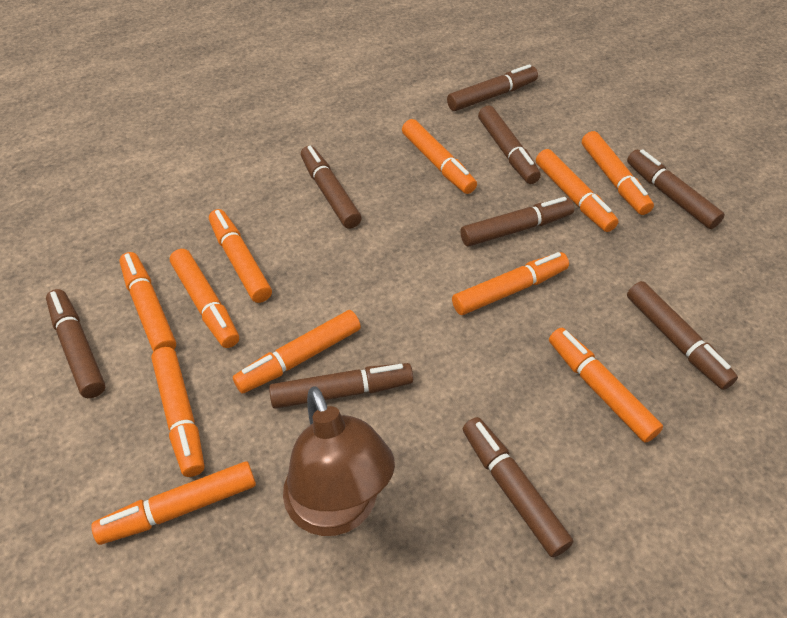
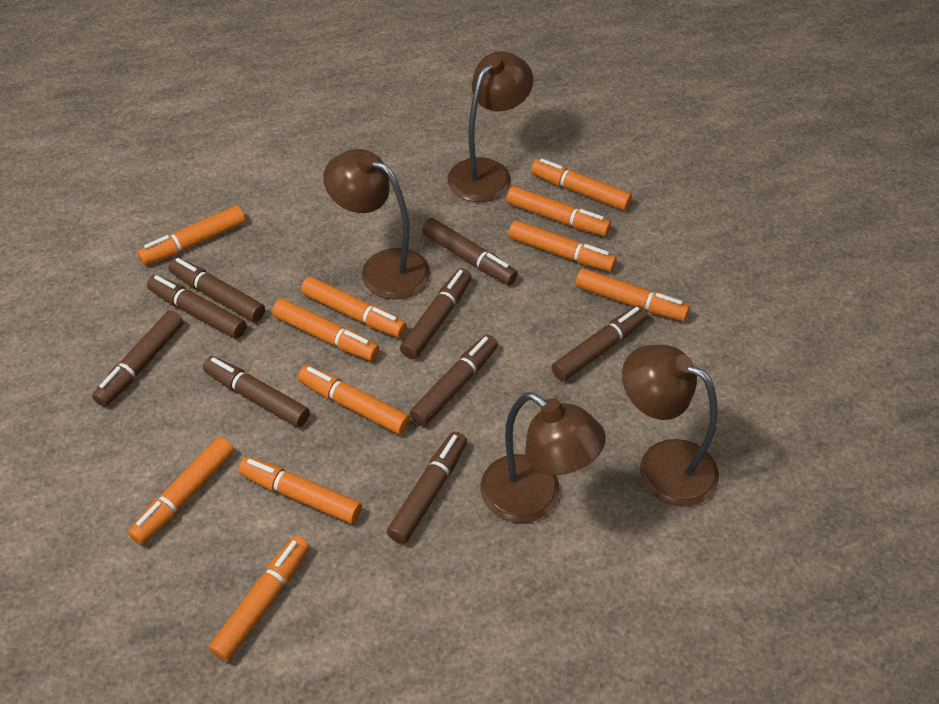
brown lamp: 1 -> 4

